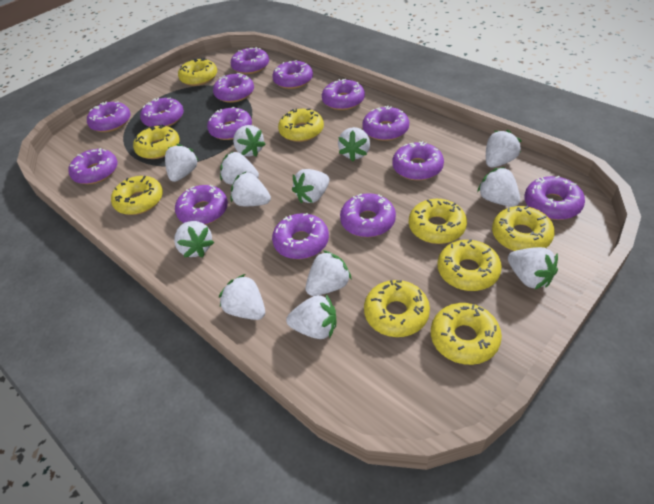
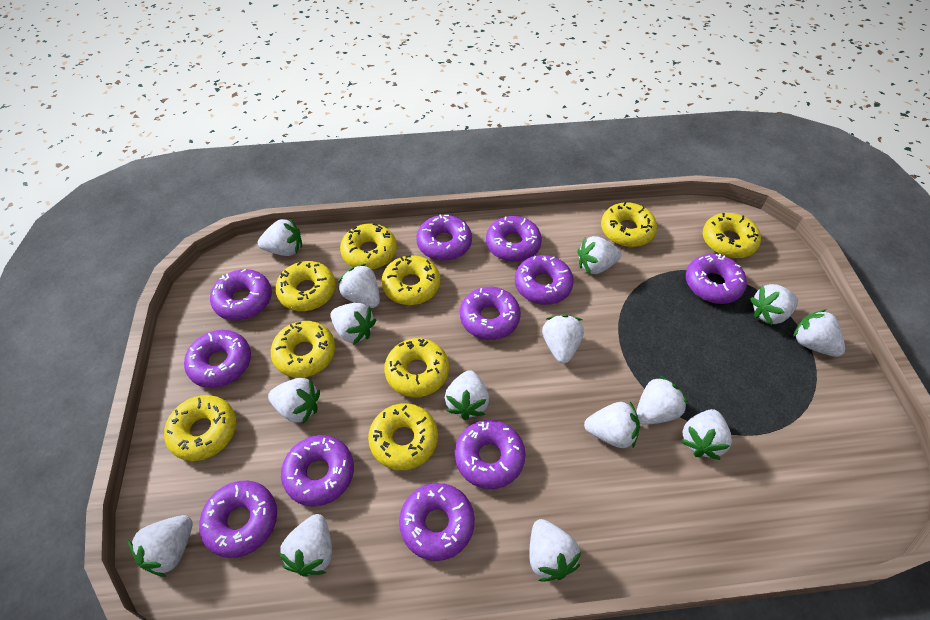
purple donut: 14 -> 11
white strawberry: 13 -> 15

